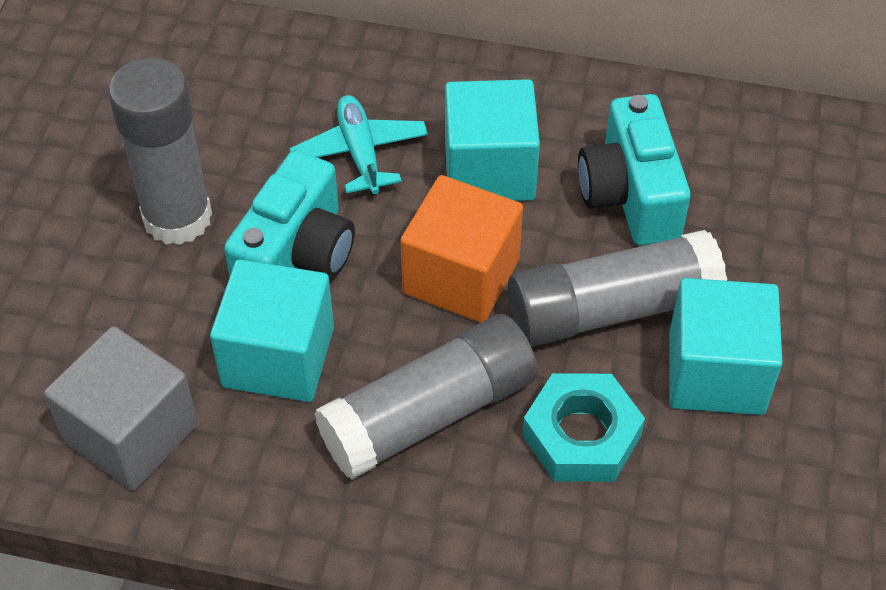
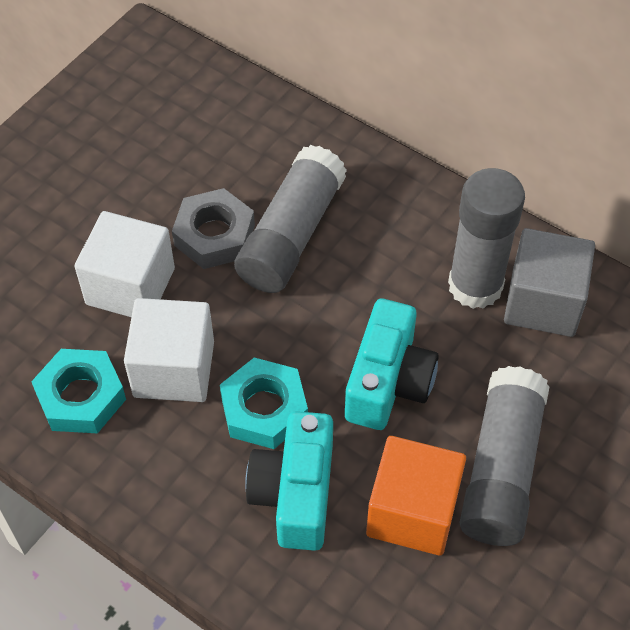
grey nut: 0 -> 1
turquoise cube: 3 -> 0
turquoise nut: 1 -> 2
turquoise plane: 1 -> 0
white cube: 0 -> 2

